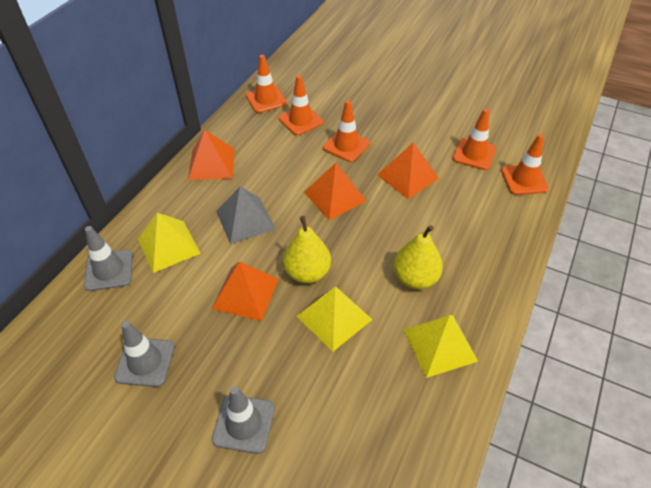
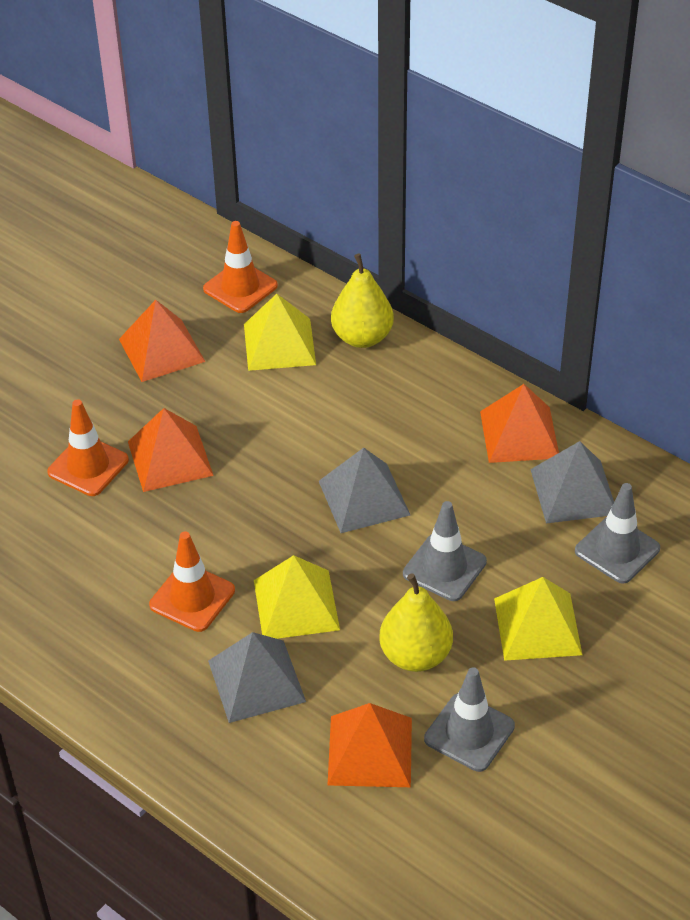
grey pyramid: 1 -> 3
orange traffic cone: 5 -> 3

